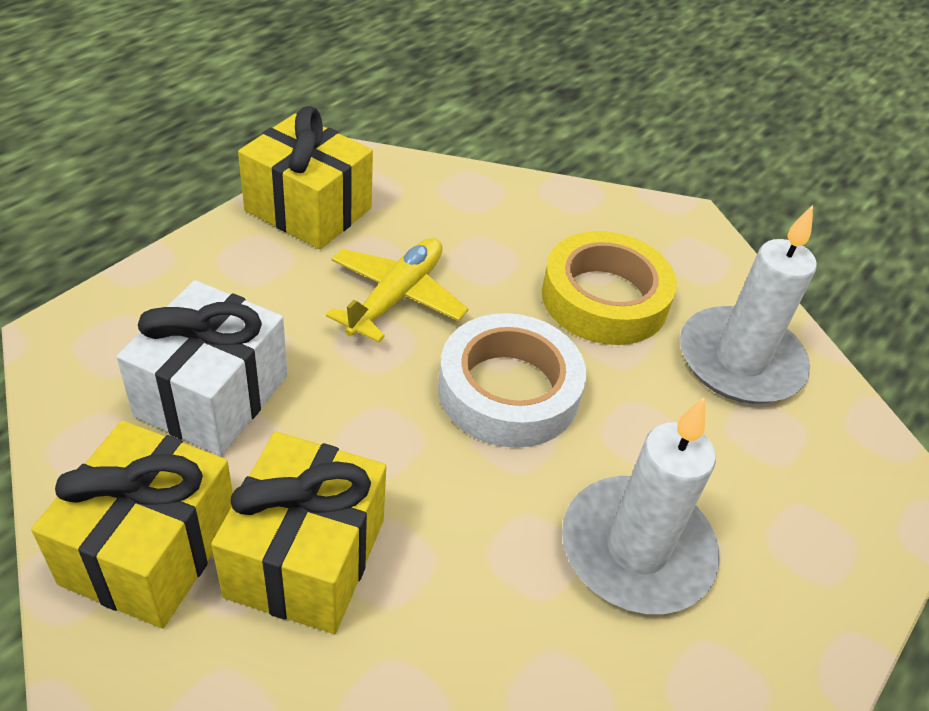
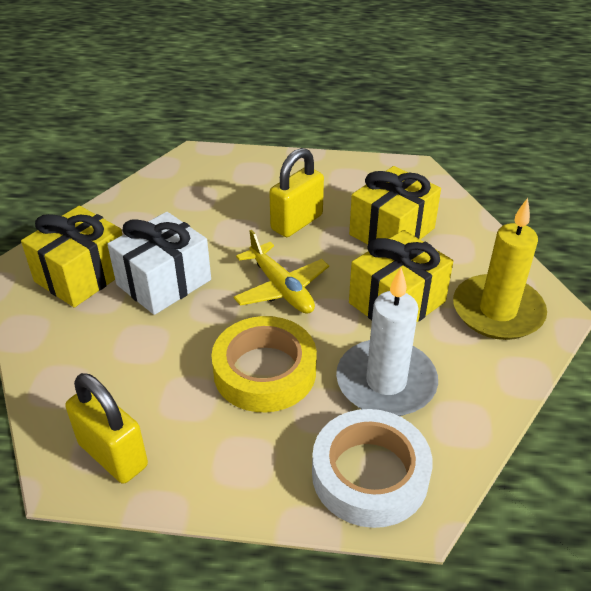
white candle: 2 -> 1
yellow candle: 0 -> 1
yellow padlock: 0 -> 2

